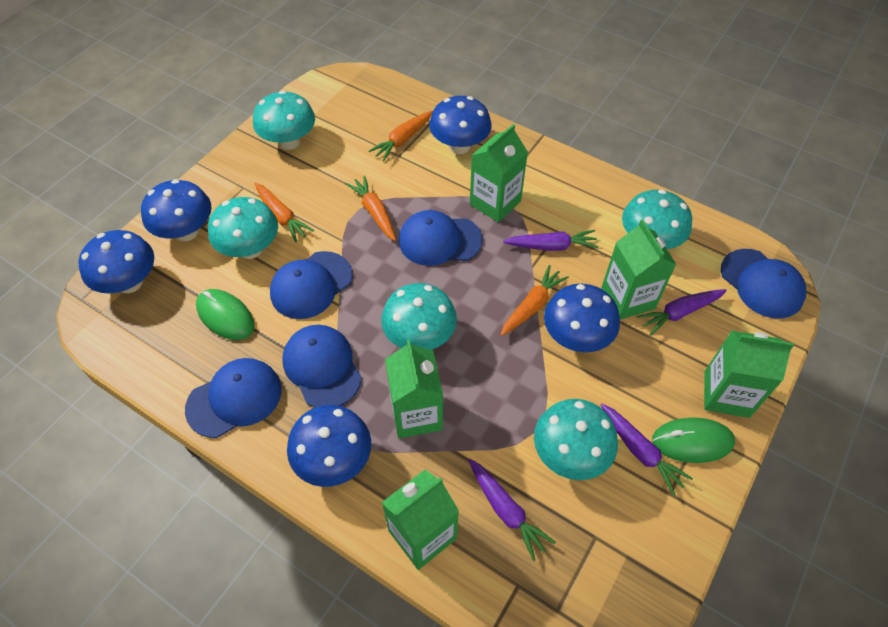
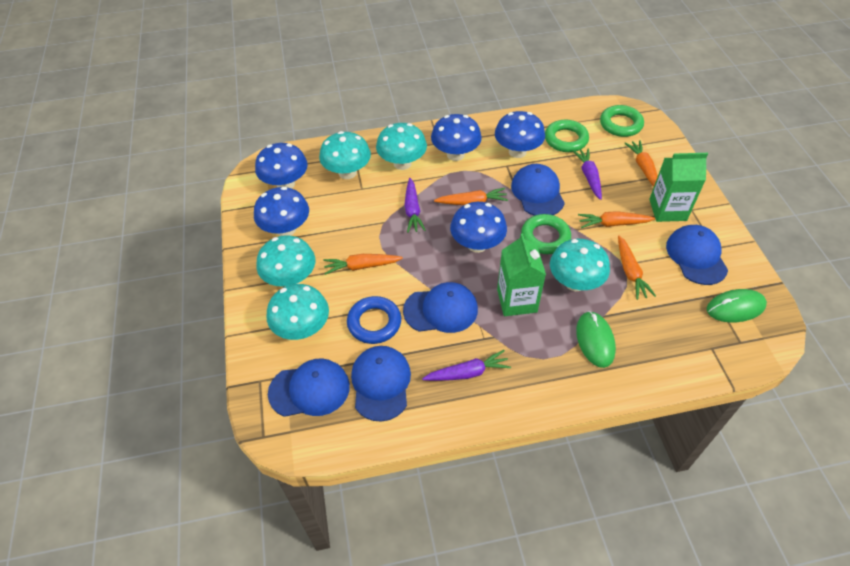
blue ring: 0 -> 1
green carton: 5 -> 2
green ring: 0 -> 3
orange carrot: 4 -> 5
purple carrot: 4 -> 3

